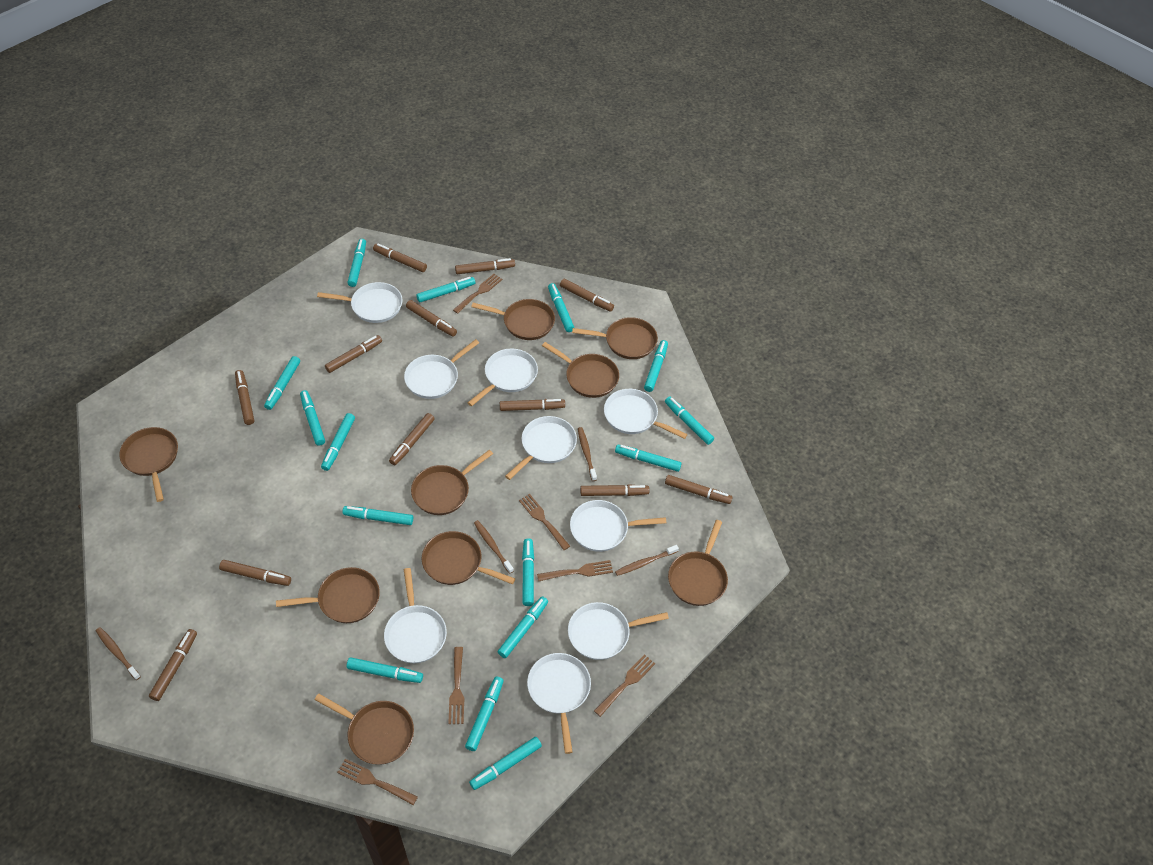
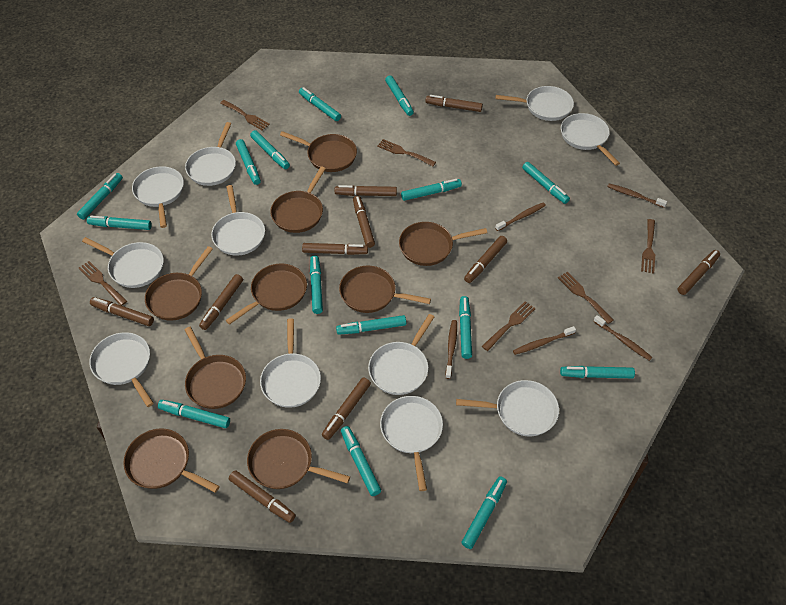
brown marker: 12 -> 10
brown toothbrush: 4 -> 5
white pan: 9 -> 11

